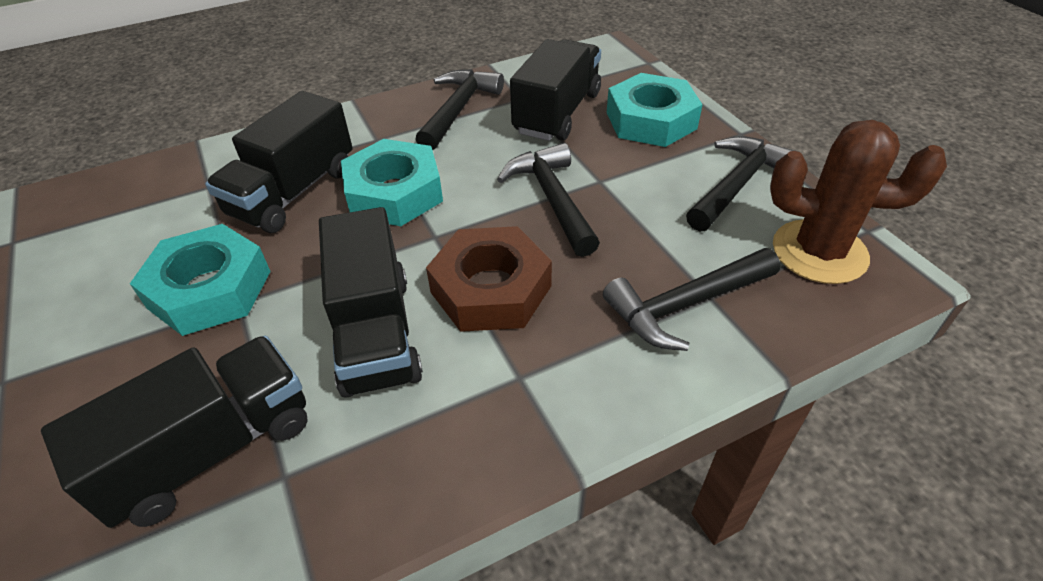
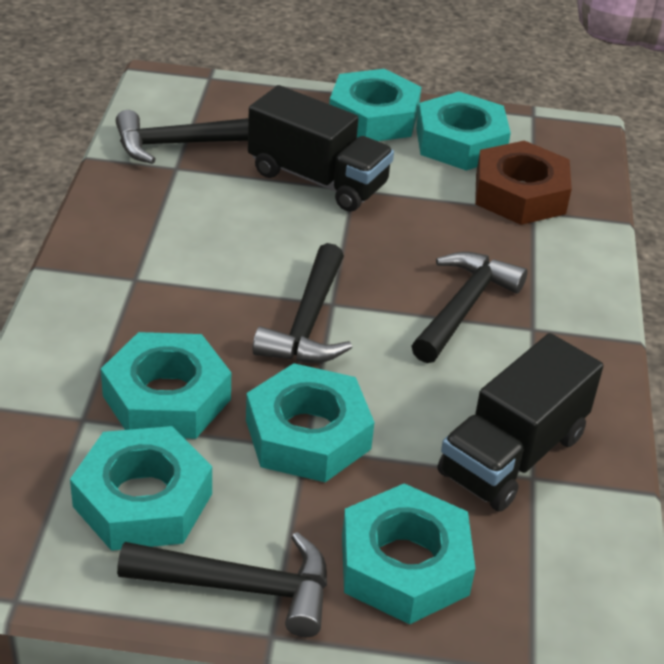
black truck: 4 -> 2
brown cactus: 1 -> 0
turquoise nut: 3 -> 6

